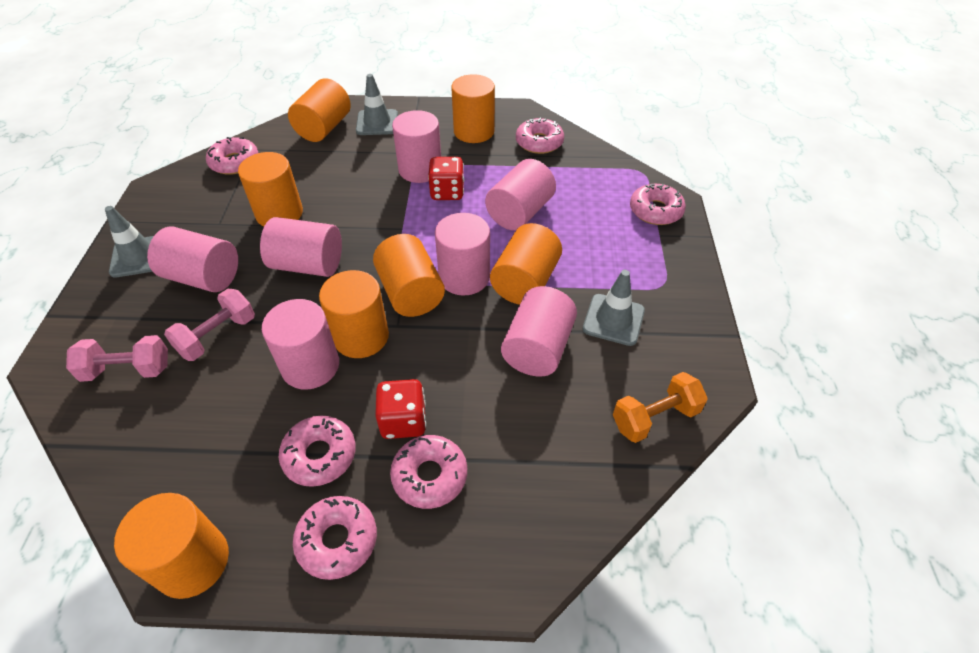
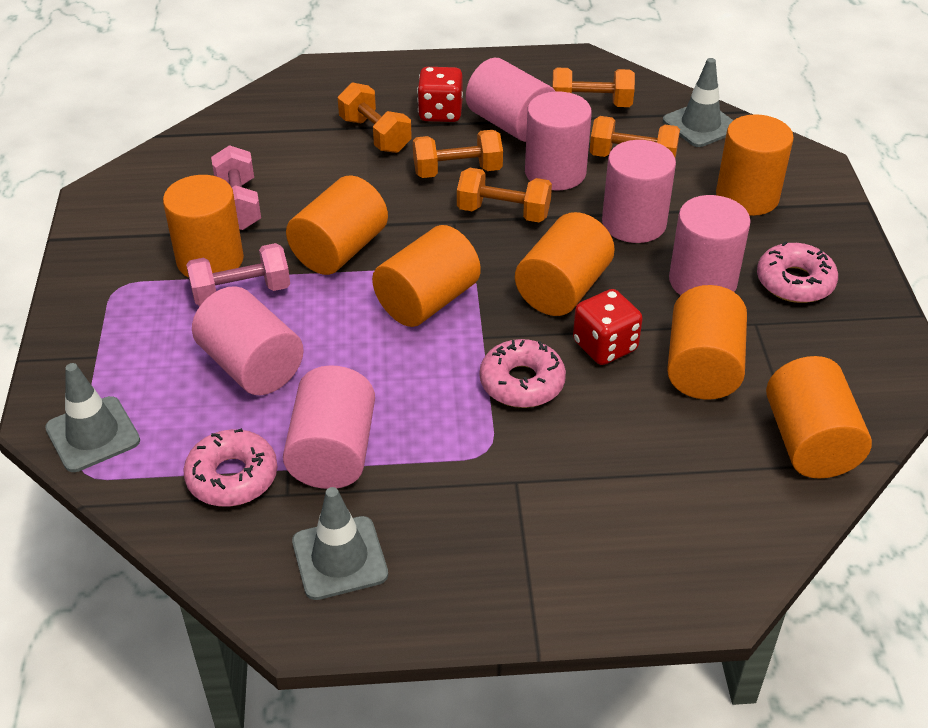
orange dumbbell: 1 -> 5
pink cylinder: 7 -> 6
pink donut: 6 -> 3

